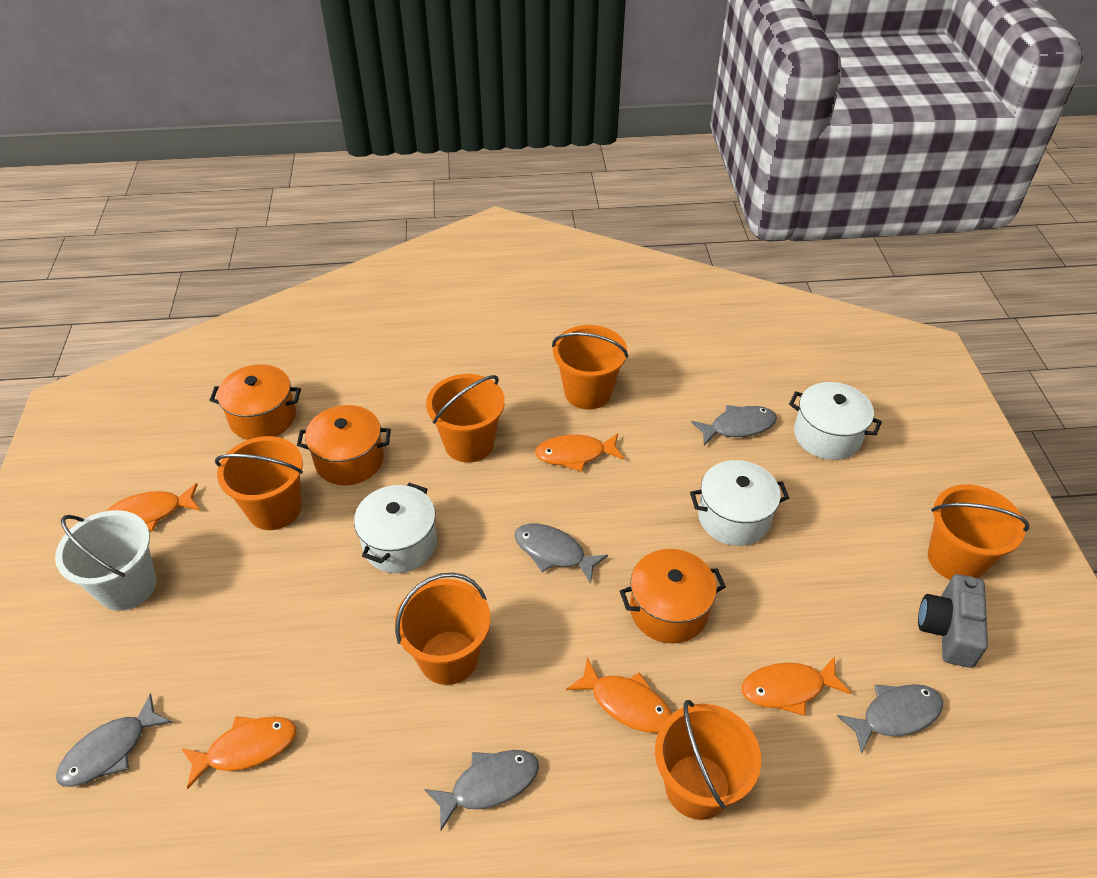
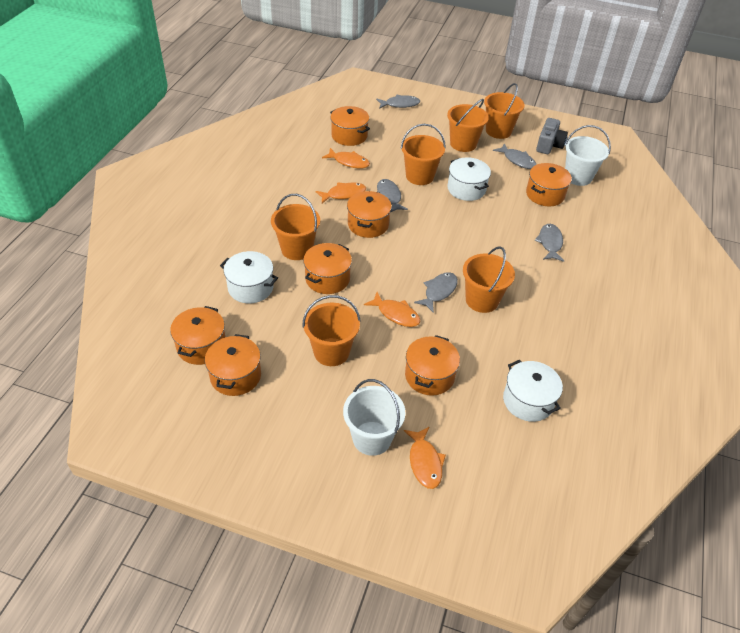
orange fish: 5 -> 4
orange pot: 3 -> 7
white bucket: 1 -> 2

